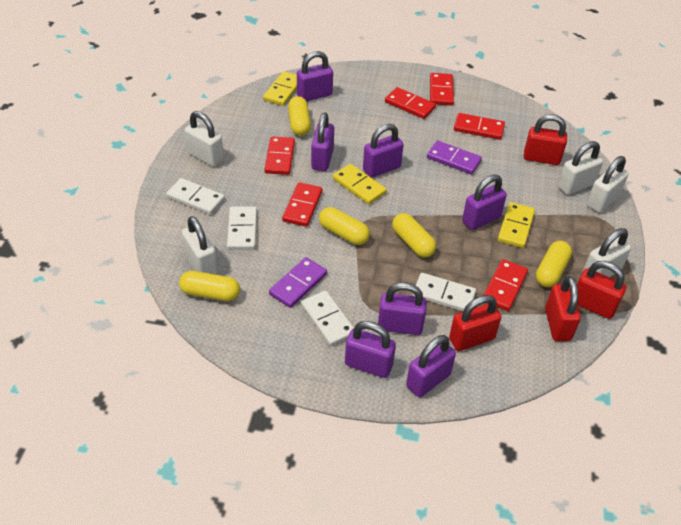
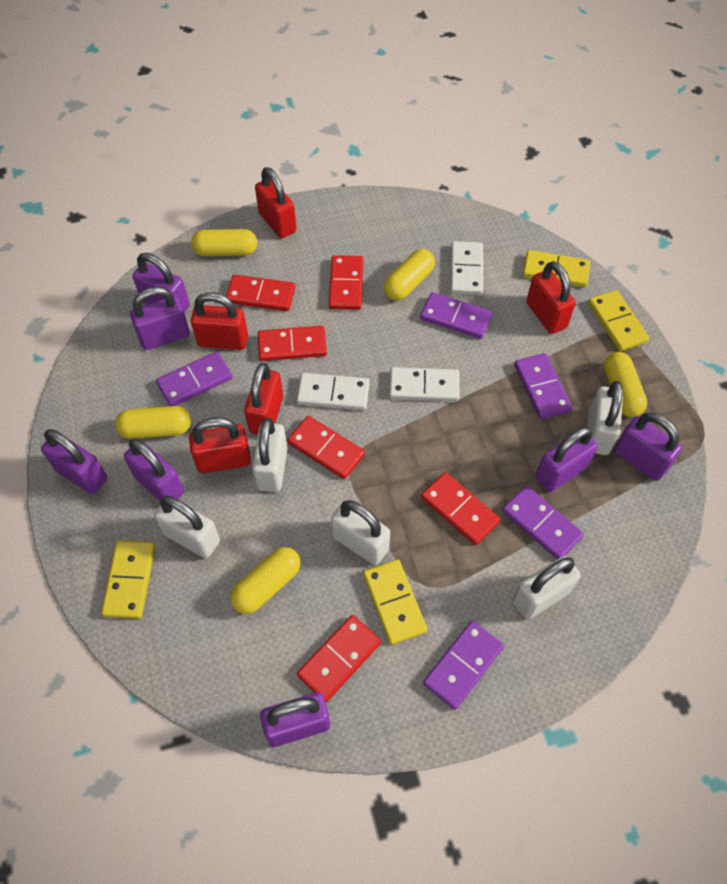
purple domino: 2 -> 5
red padlock: 4 -> 5
white domino: 4 -> 3
yellow domino: 3 -> 4

